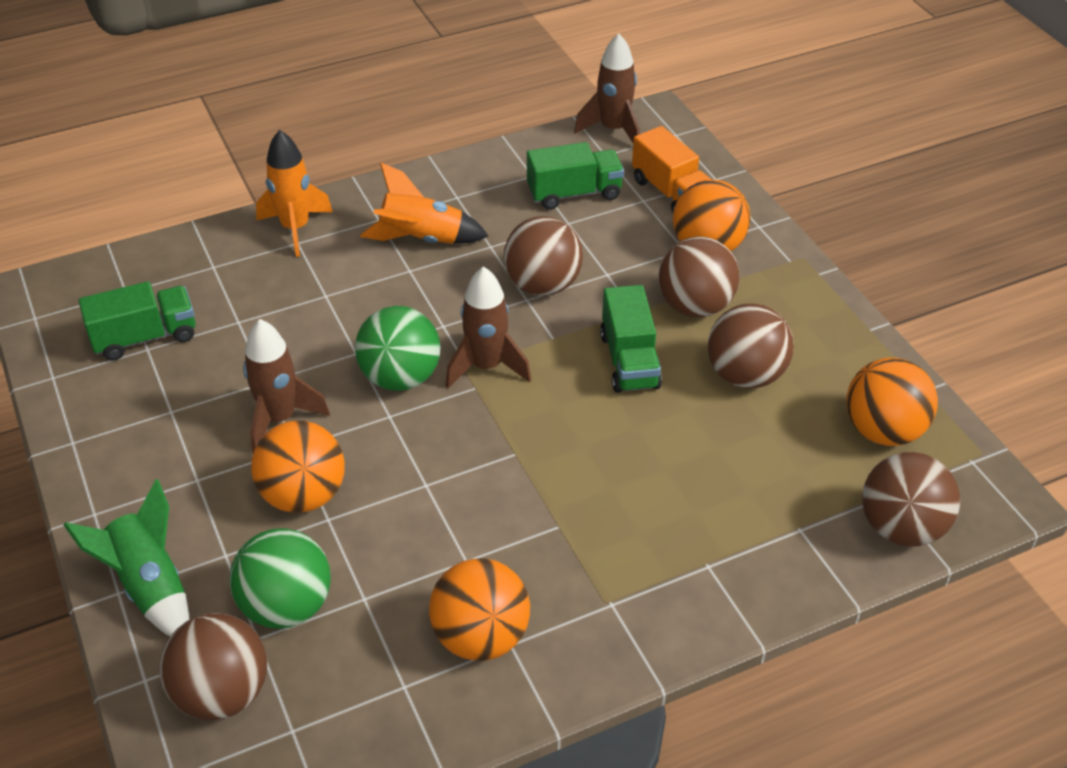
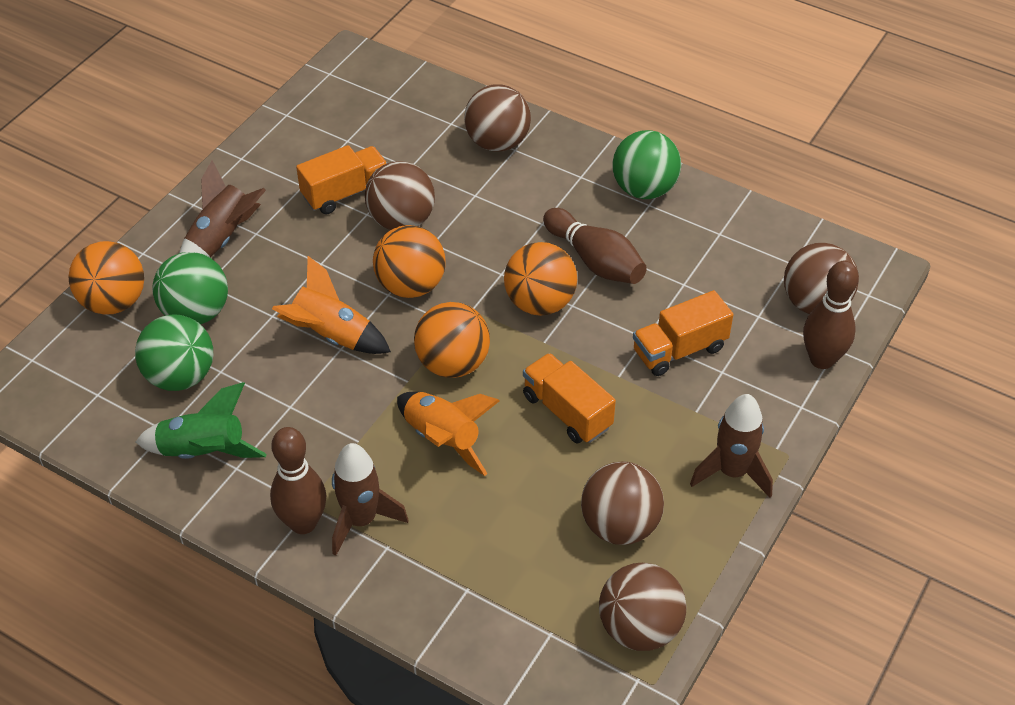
brown bowling pin: 0 -> 3
green ball: 2 -> 3
green truck: 3 -> 0
orange truck: 1 -> 3

